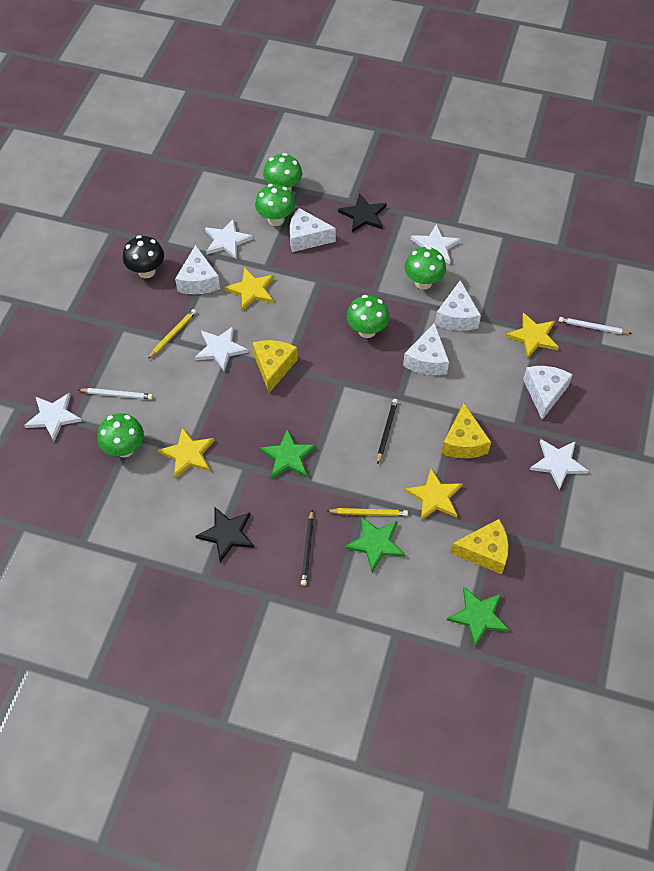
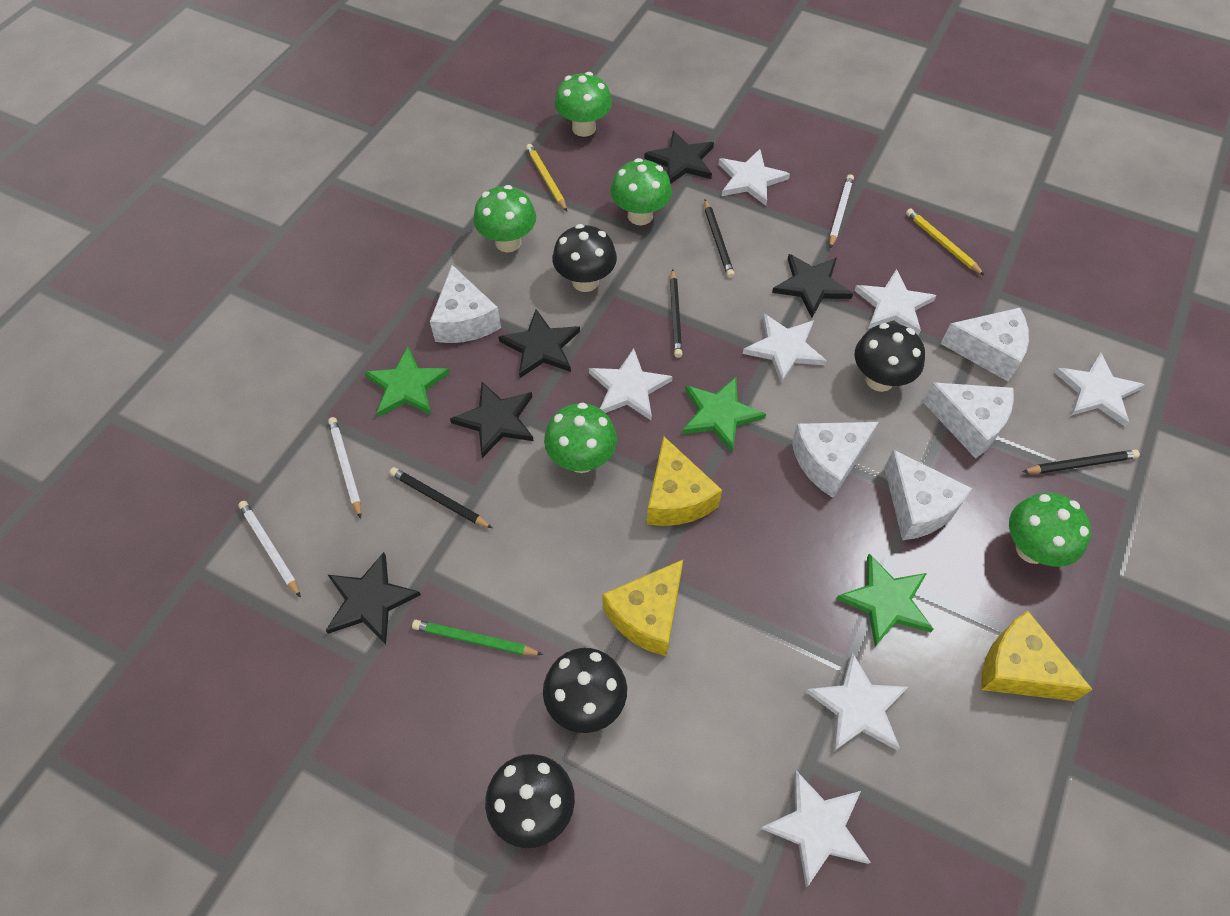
black mushroom: 1 -> 4
black pencil: 2 -> 4
black star: 2 -> 5
green pencil: 0 -> 1
white pencil: 2 -> 3
white star: 5 -> 7
yellow star: 4 -> 0

